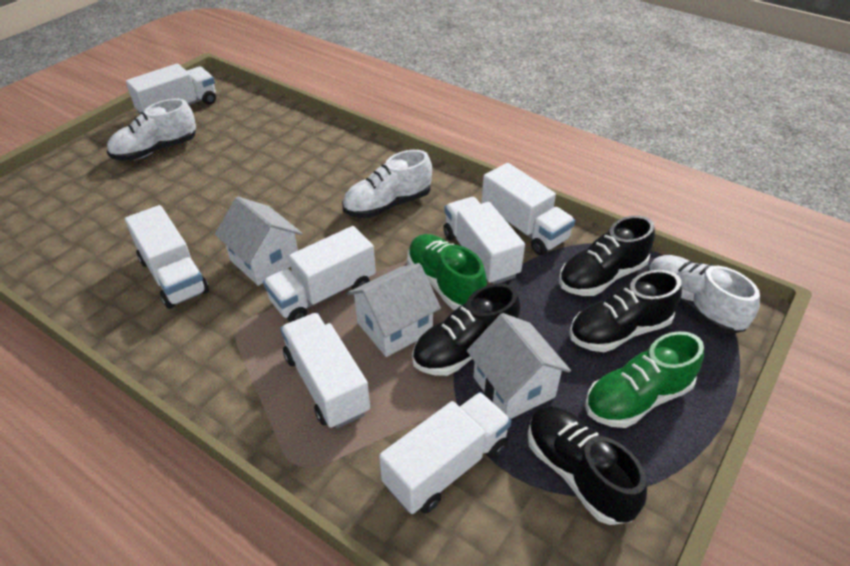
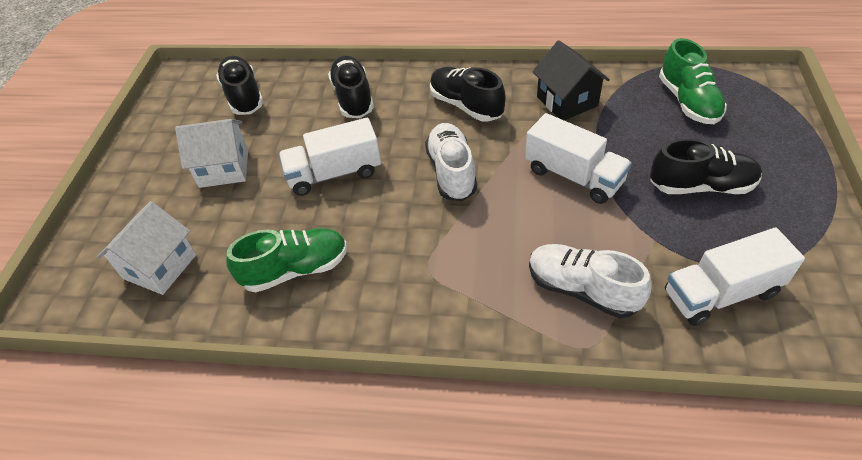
black house: 0 -> 1
white house: 3 -> 2
white shoe: 3 -> 2
white truck: 7 -> 3

